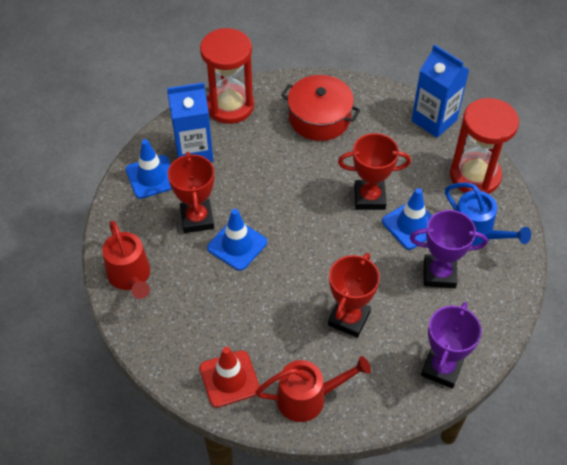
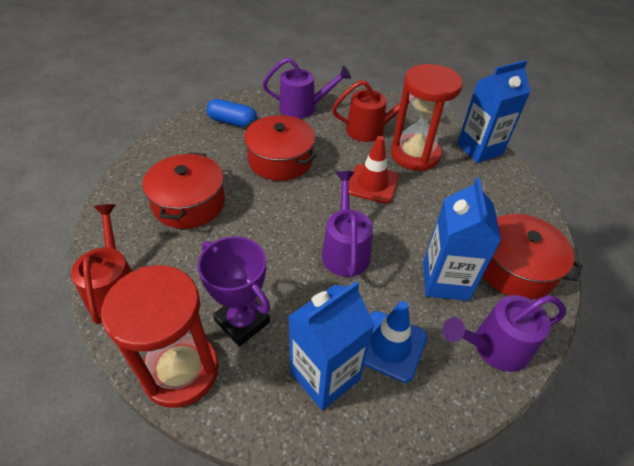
blue capsule: 0 -> 1
blue carton: 2 -> 3
blue traffic cone: 3 -> 1
blue watering can: 1 -> 0
purple trophy: 2 -> 1
purple watering can: 0 -> 3
red pot: 1 -> 3
red trophy: 3 -> 0

